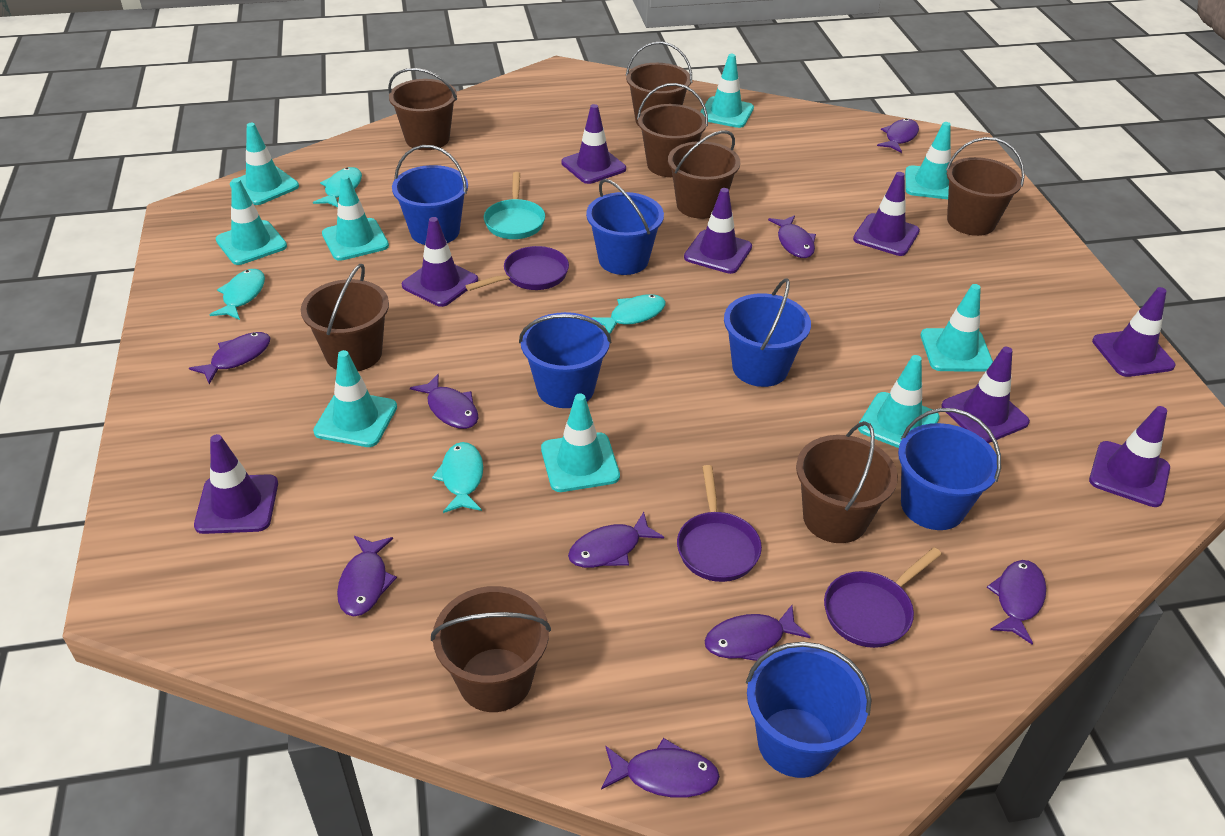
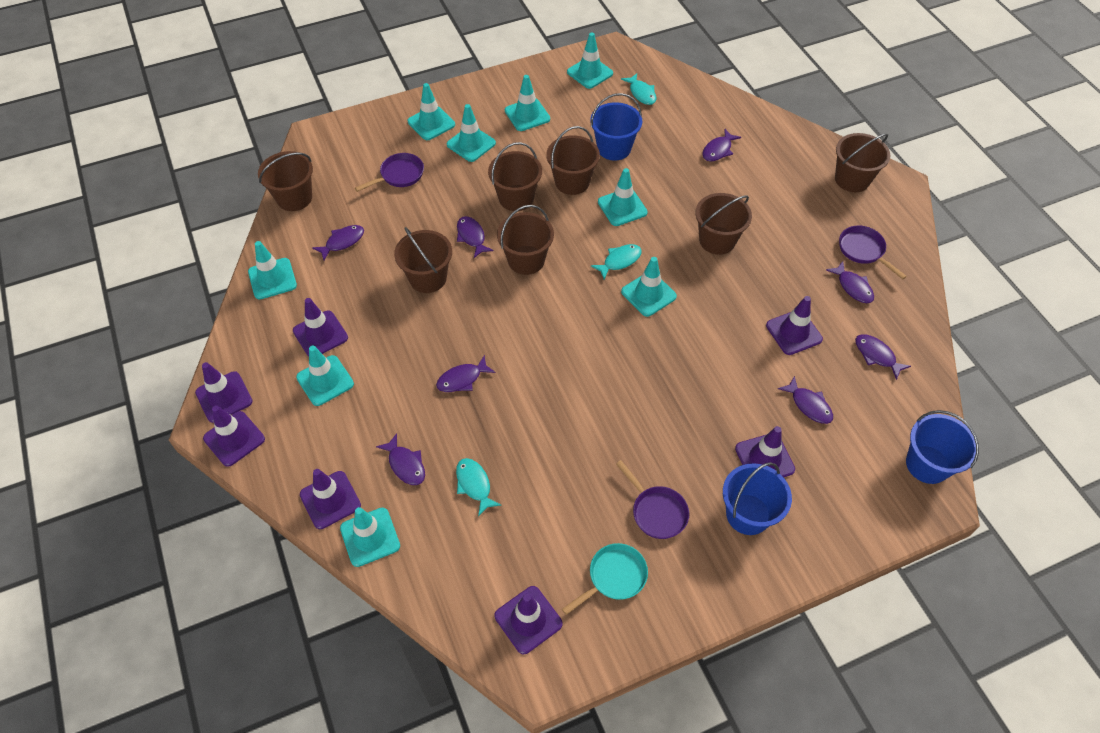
blue bucket: 6 -> 3
brown bucket: 8 -> 7
purple fish: 9 -> 8
purple traffic cone: 8 -> 7
turquoise fish: 4 -> 3

